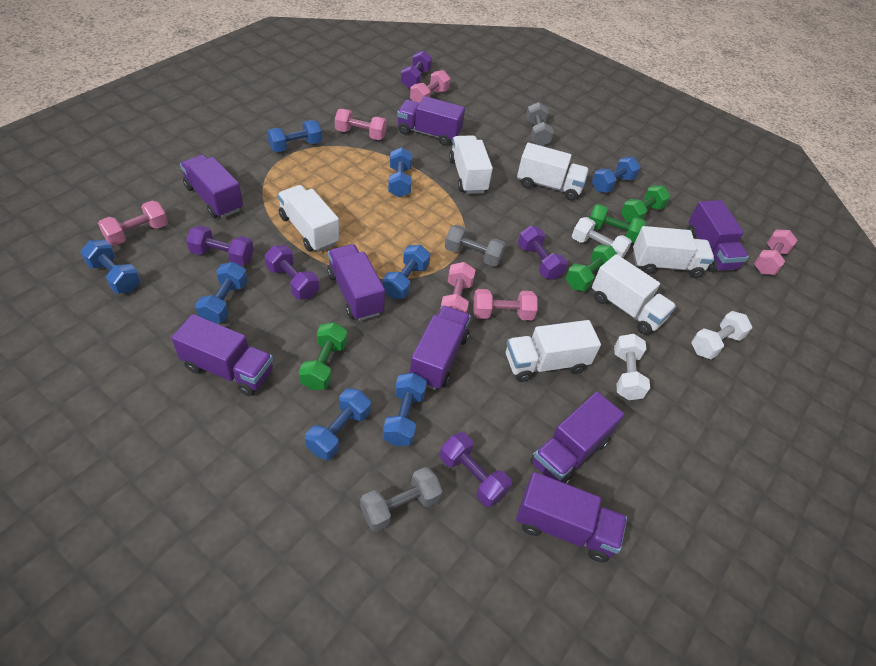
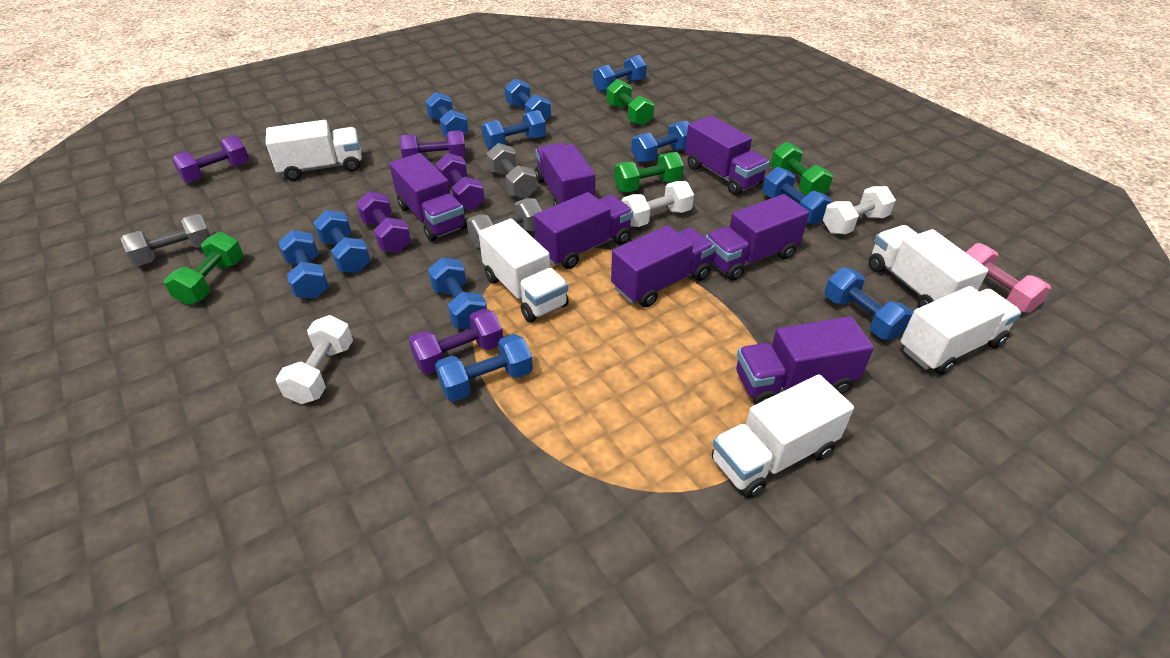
blue dumbbell: 8 -> 11
pink dumbbell: 6 -> 1
purple truck: 8 -> 7
white truck: 6 -> 5

